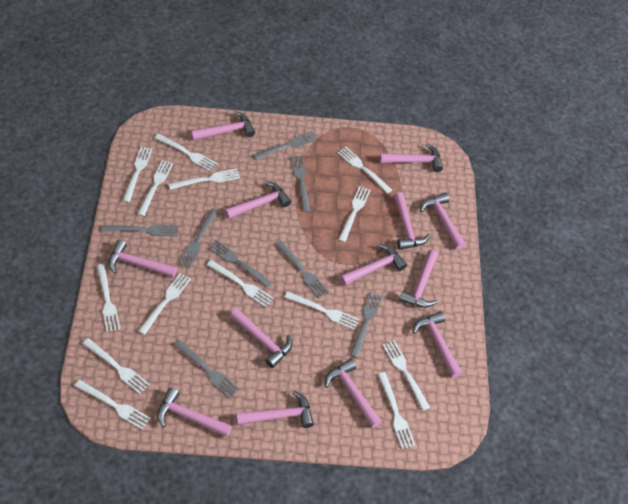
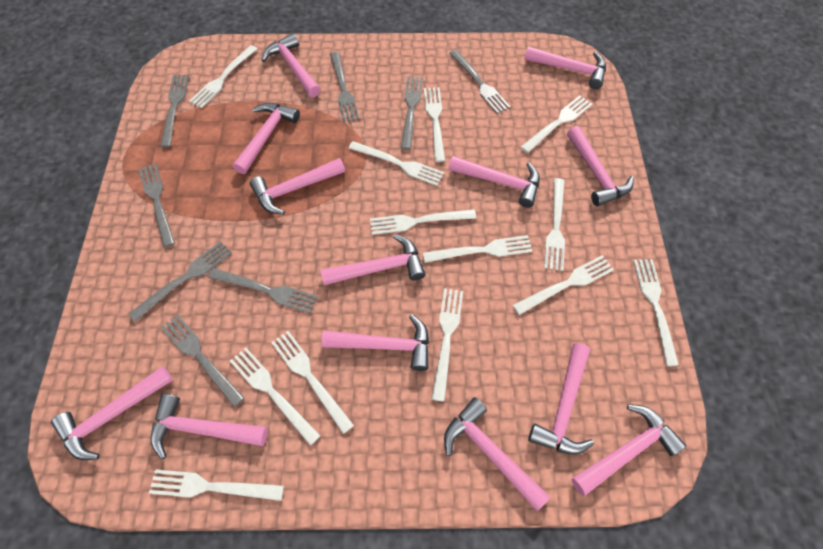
white fork: 14 -> 13

